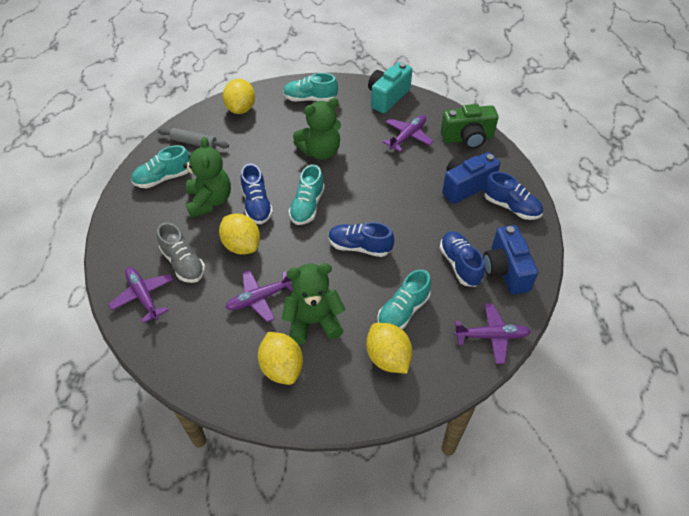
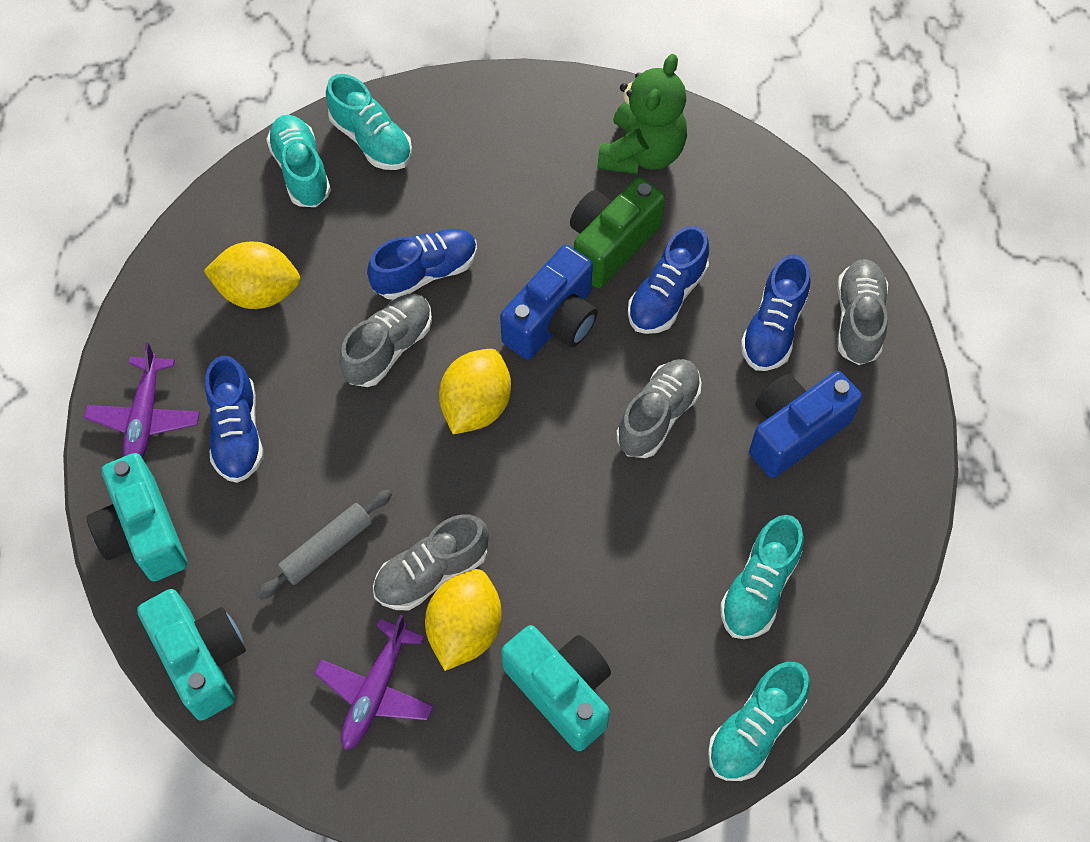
green teddy bear: 3 -> 1
grey shoe: 1 -> 4
purple plane: 4 -> 2
turquoise camera: 1 -> 3
yellow lemon: 4 -> 3

